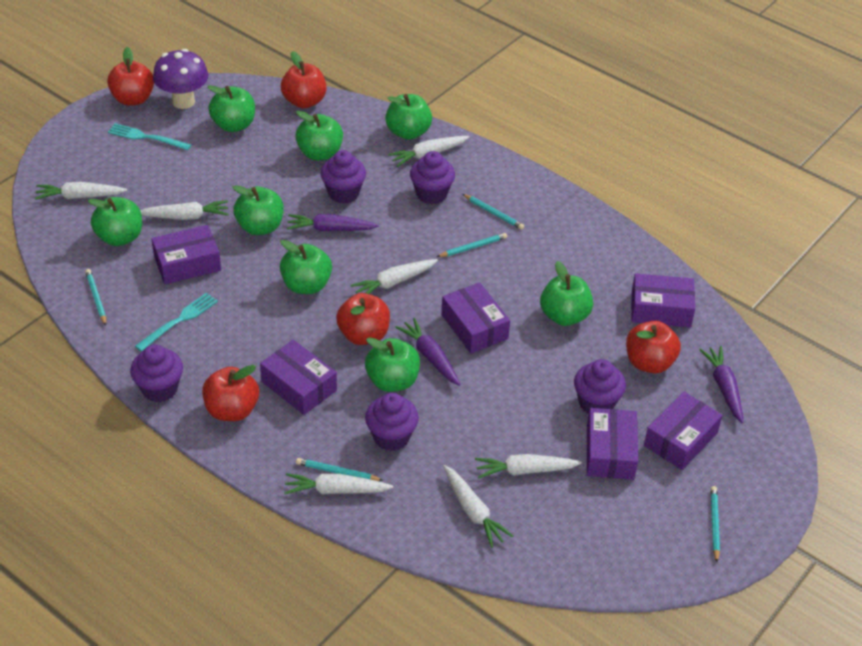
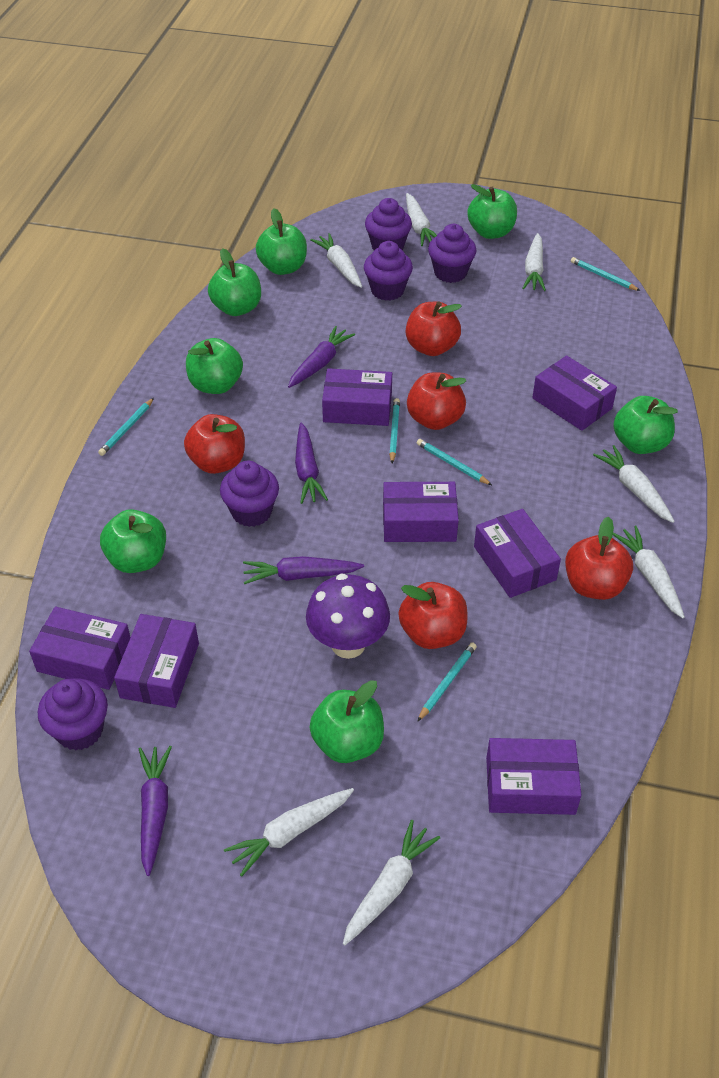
green apple: 8 -> 7
purple box: 6 -> 7
purple carrot: 3 -> 4
turquoise fork: 2 -> 0

